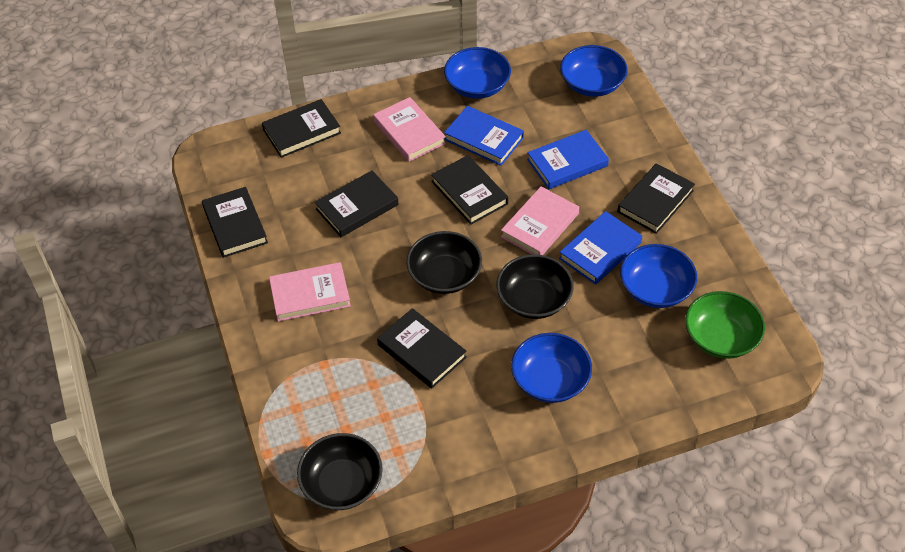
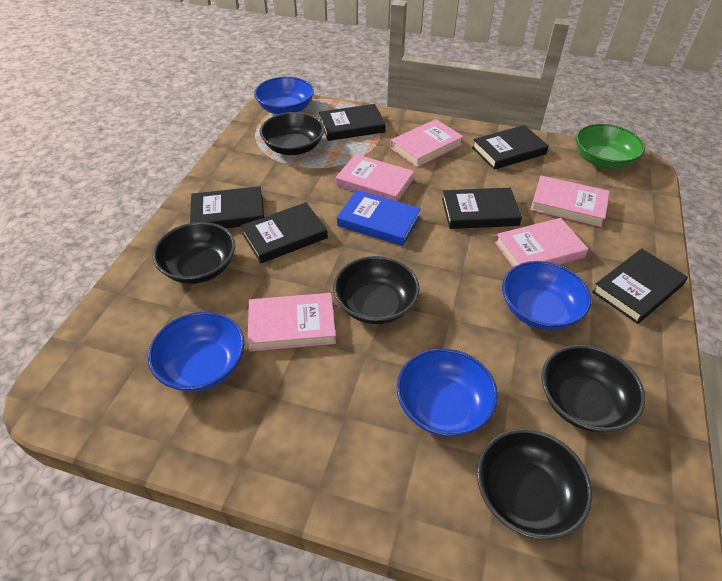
black bowl: 3 -> 5
blue book: 3 -> 1
pink book: 3 -> 5

